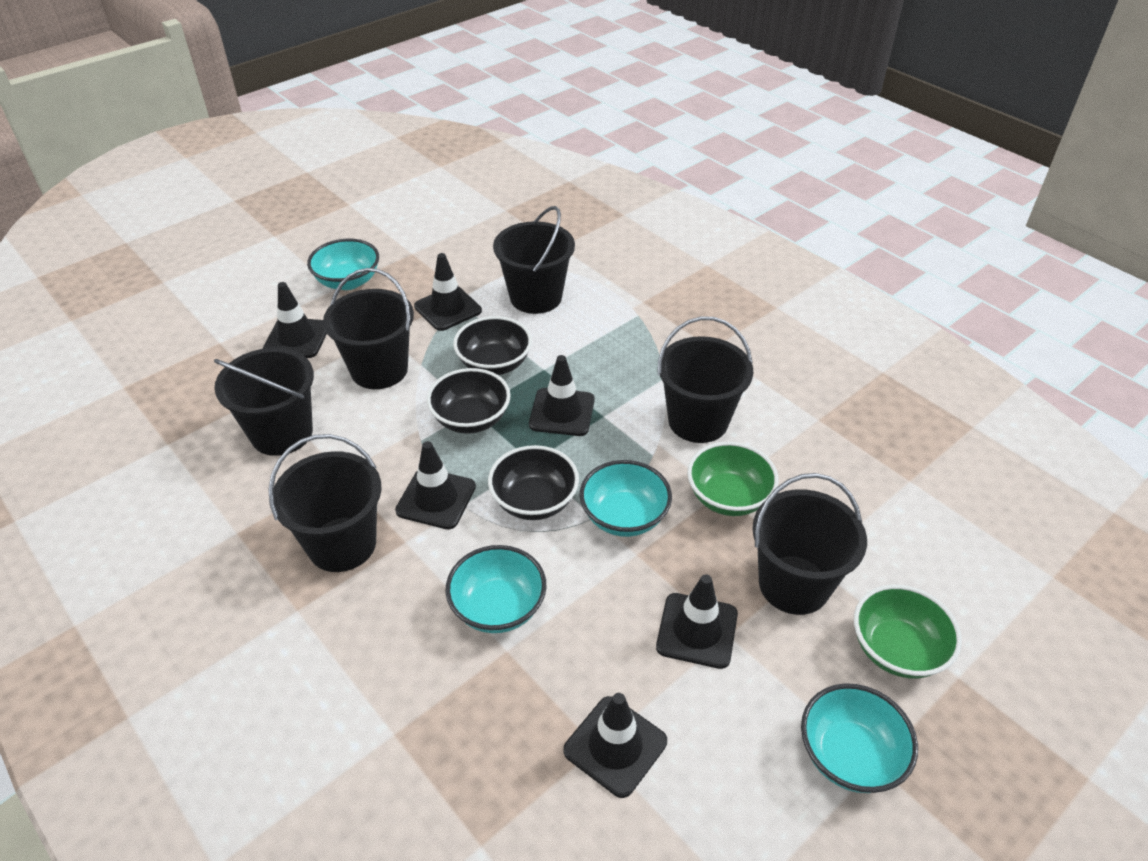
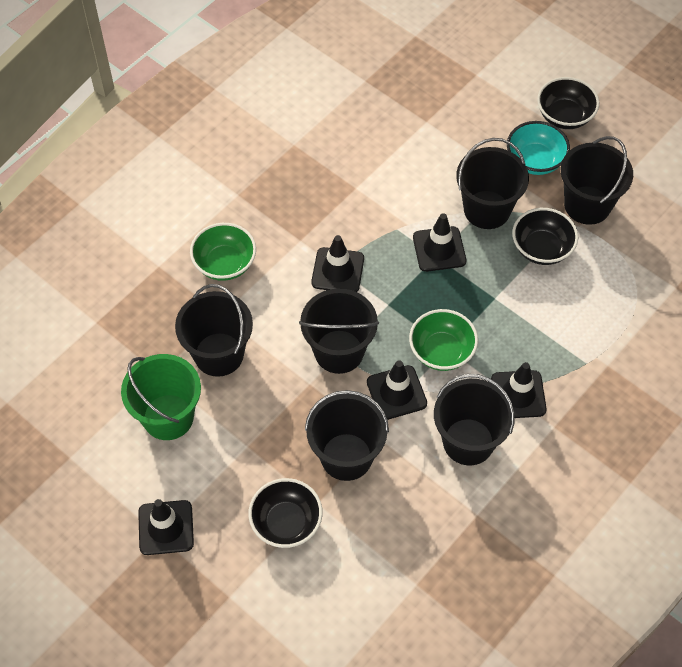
black traffic cone: 6 -> 5
green bucket: 0 -> 1
turquoise bowl: 4 -> 1

